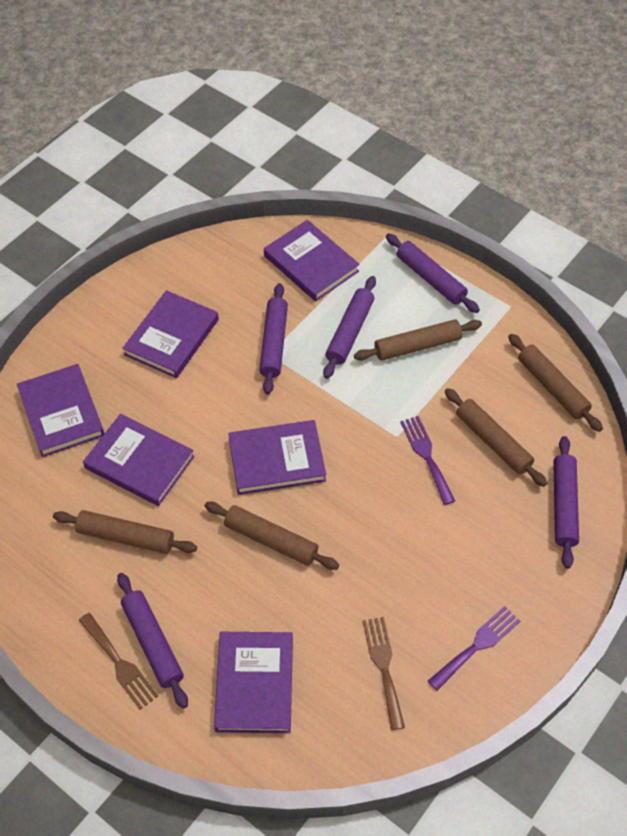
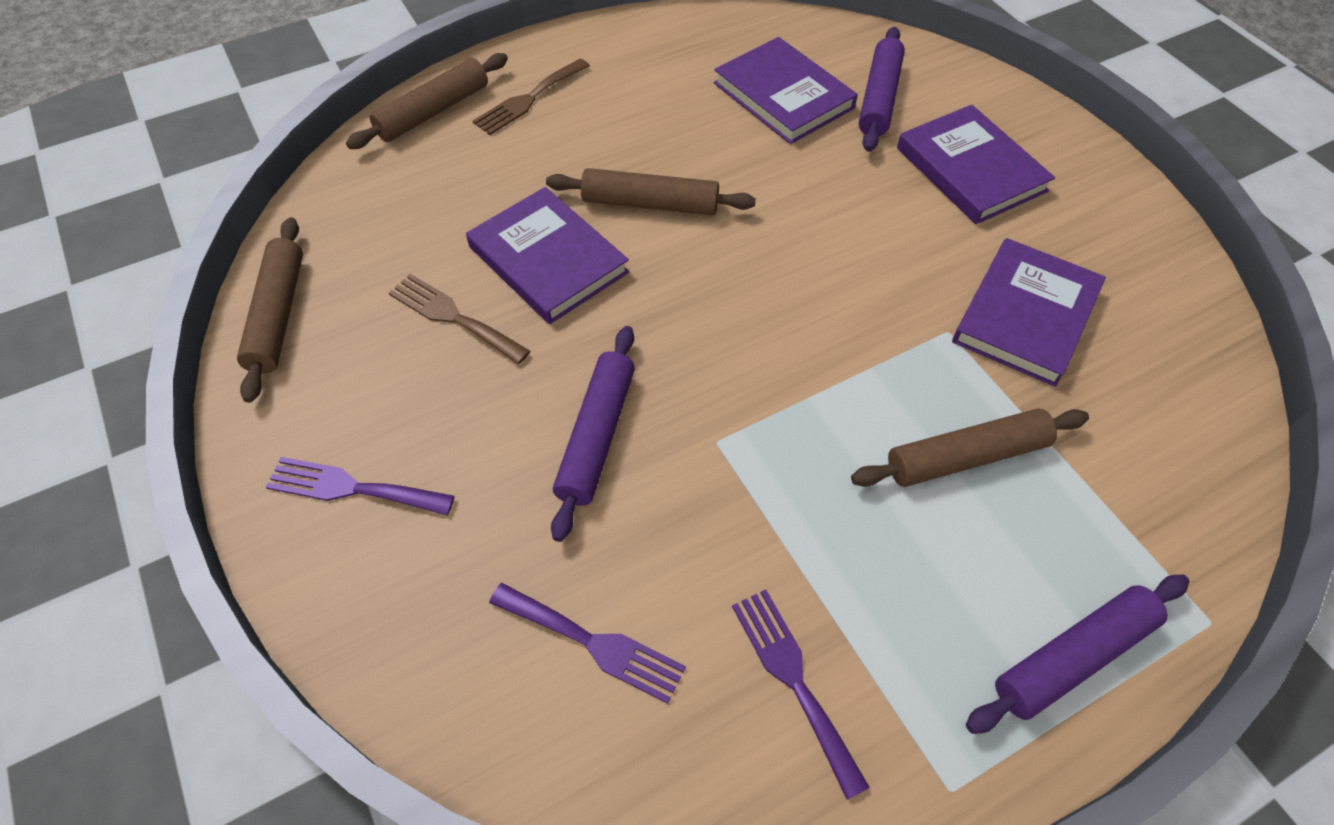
brown rolling pin: 5 -> 4
purple book: 6 -> 4
purple fork: 2 -> 3
purple rolling pin: 5 -> 3

